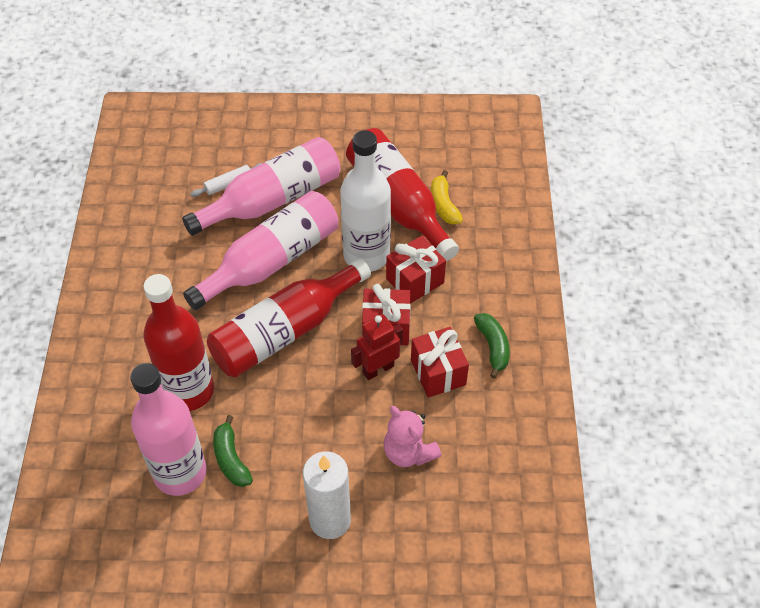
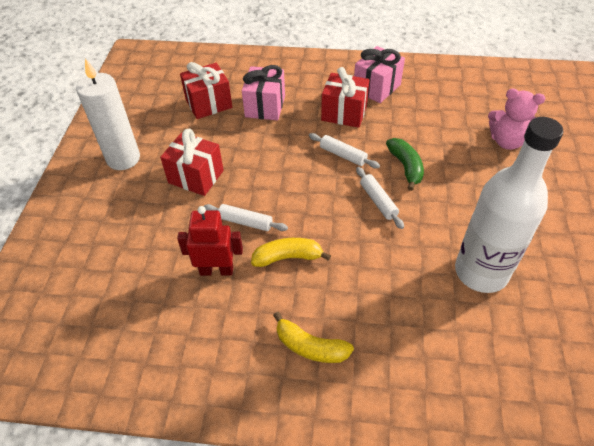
green banana: 2 -> 1
pink bottle: 3 -> 0
pink gift: 0 -> 2
red bottle: 3 -> 0
white rolling pin: 1 -> 3
yellow banana: 1 -> 2

